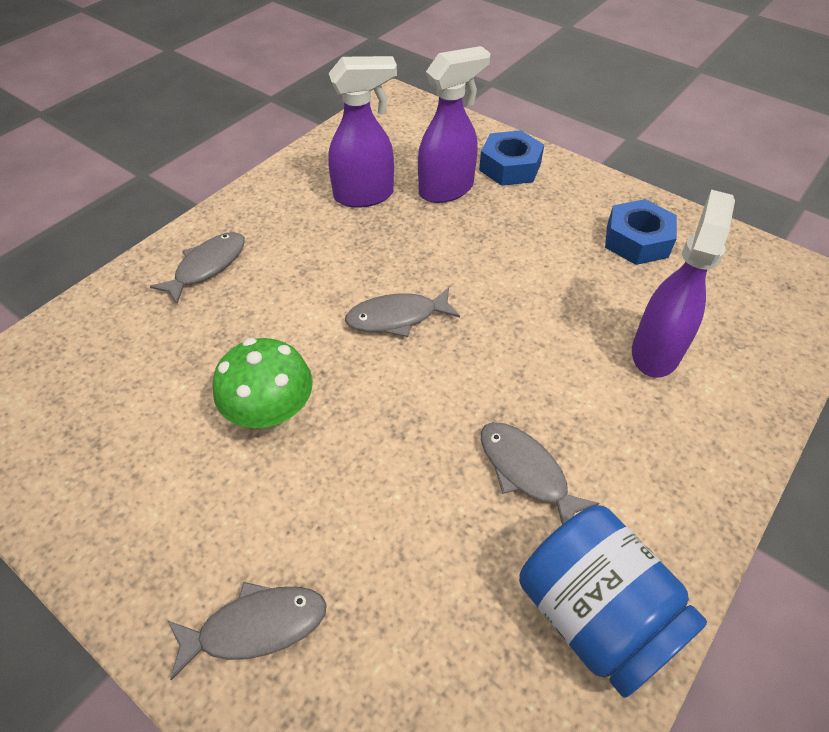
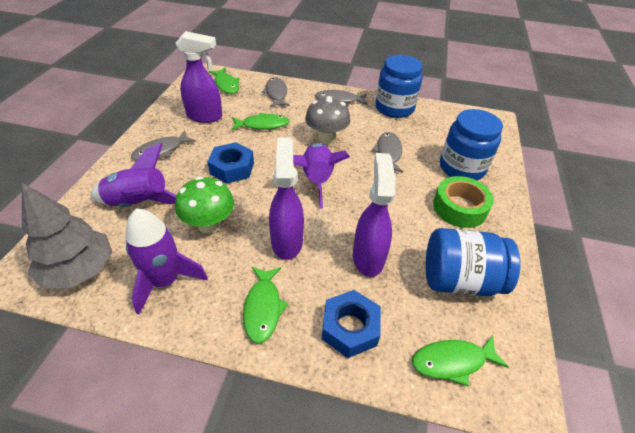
blue jar: 1 -> 3
green fish: 0 -> 4
green tape: 0 -> 1
grey mushroom: 0 -> 1
grey tree: 0 -> 1
purple rocket: 0 -> 3

